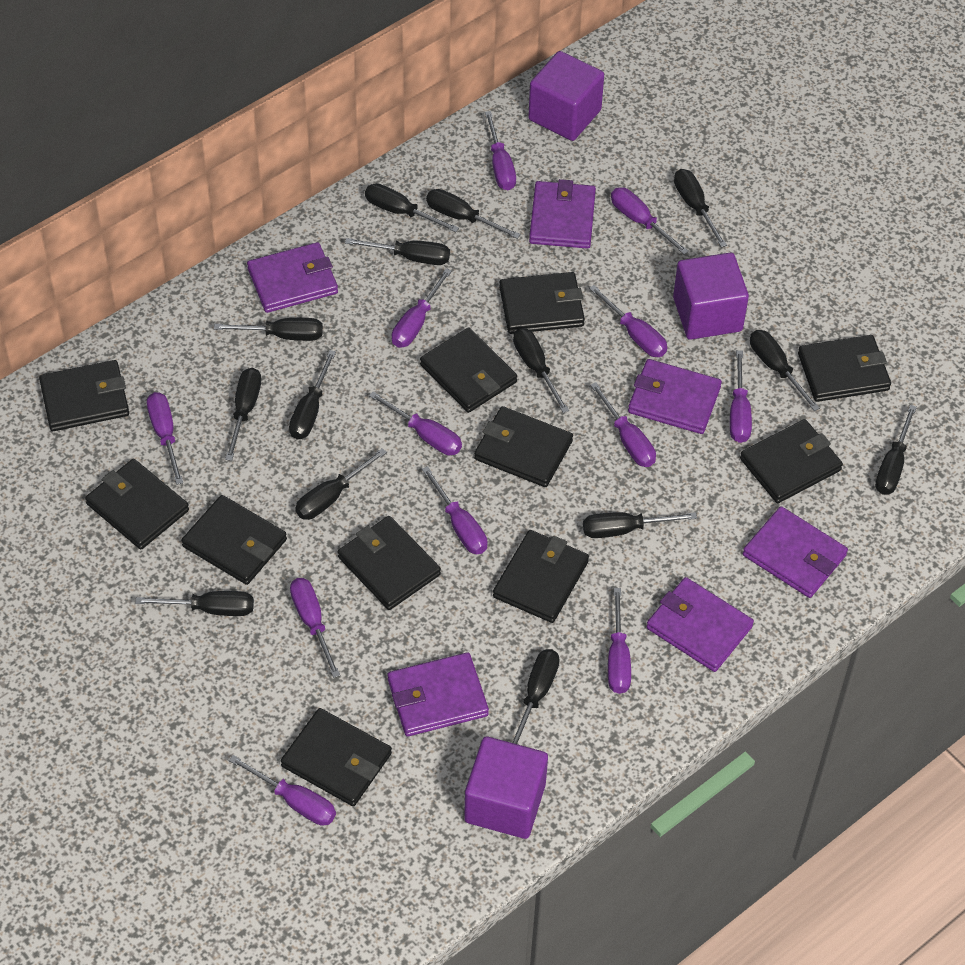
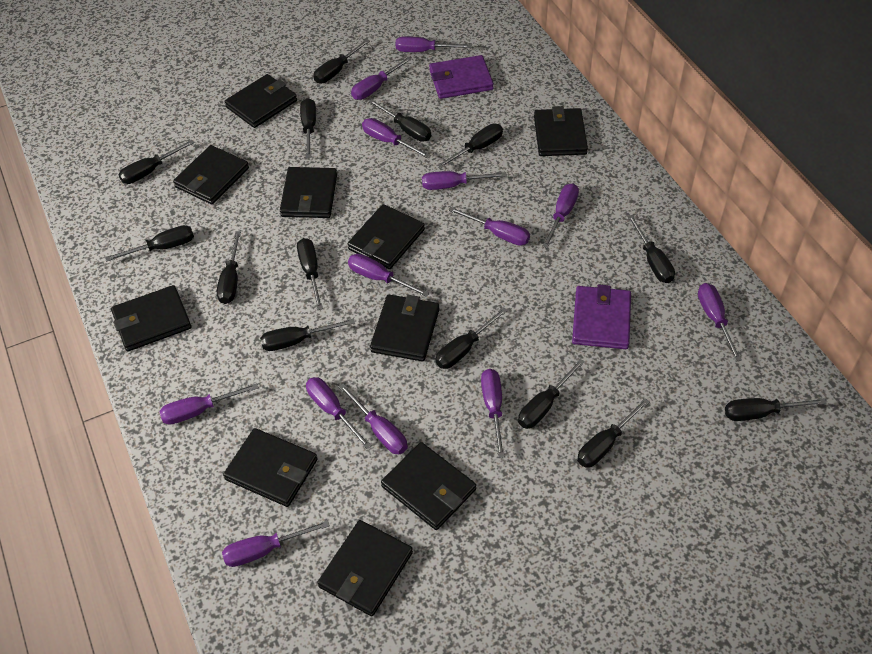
black wallet: 11 -> 10
purple cube: 3 -> 0
purple screwdriver: 12 -> 13
purple wallet: 6 -> 2

